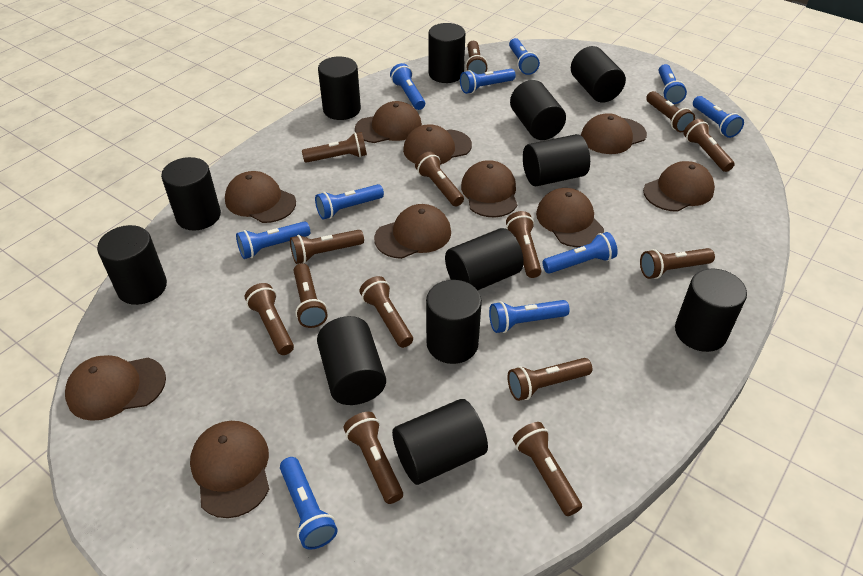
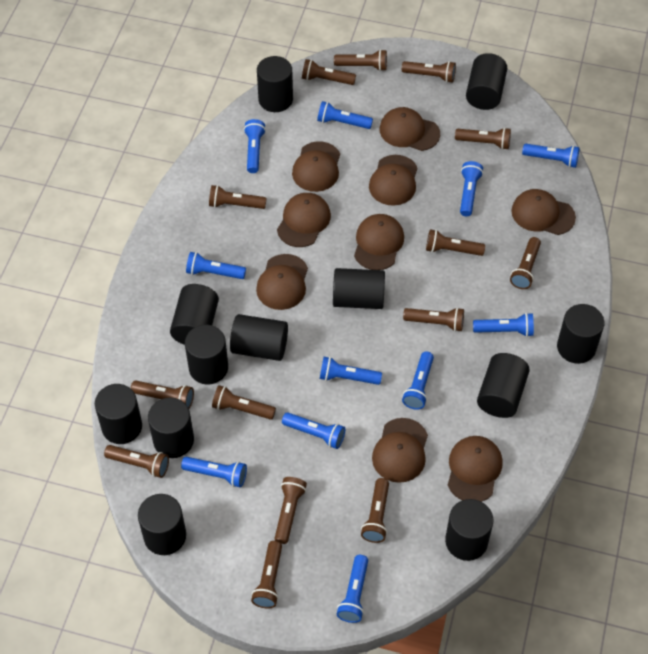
blue flashlight: 10 -> 11
brown cap: 10 -> 9

